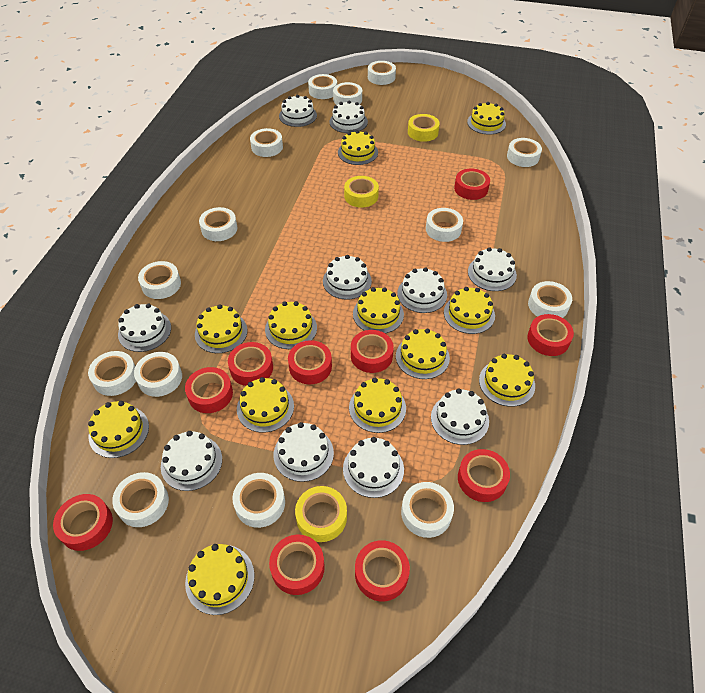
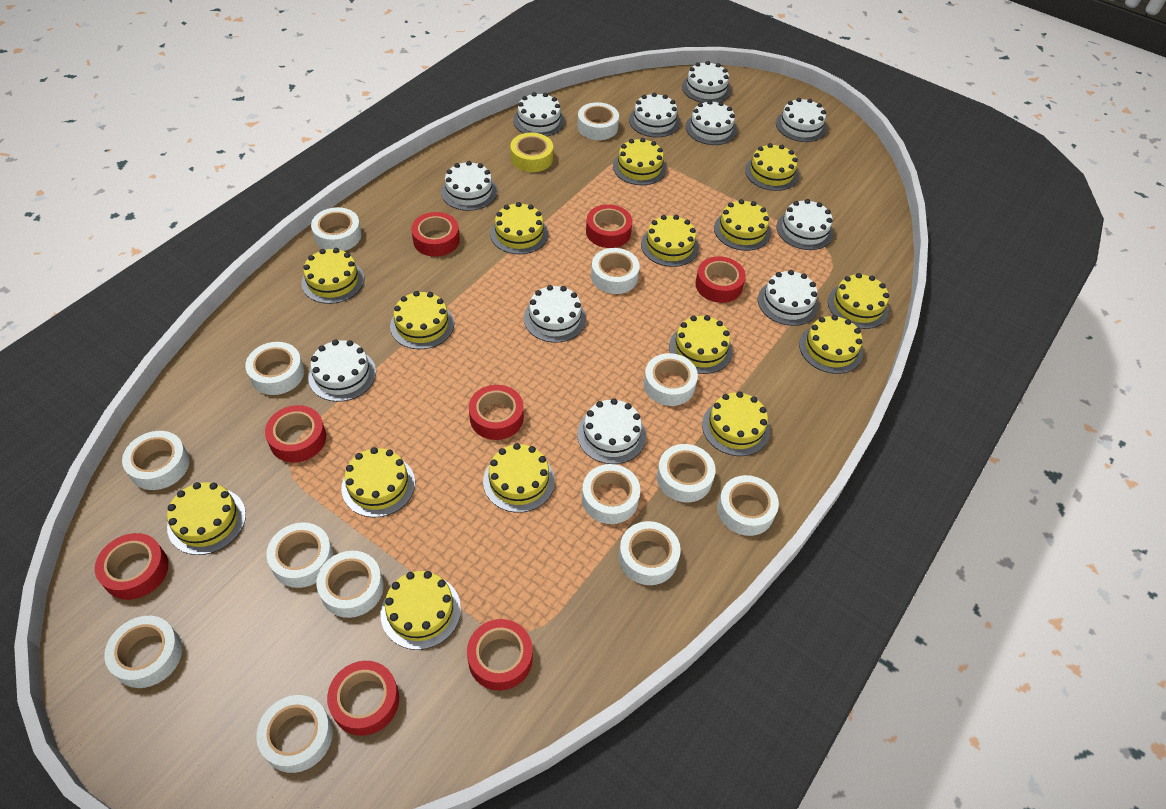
red tape: 10 -> 8
white cake: 10 -> 11
yellow cake: 12 -> 15
yellow tape: 3 -> 1

